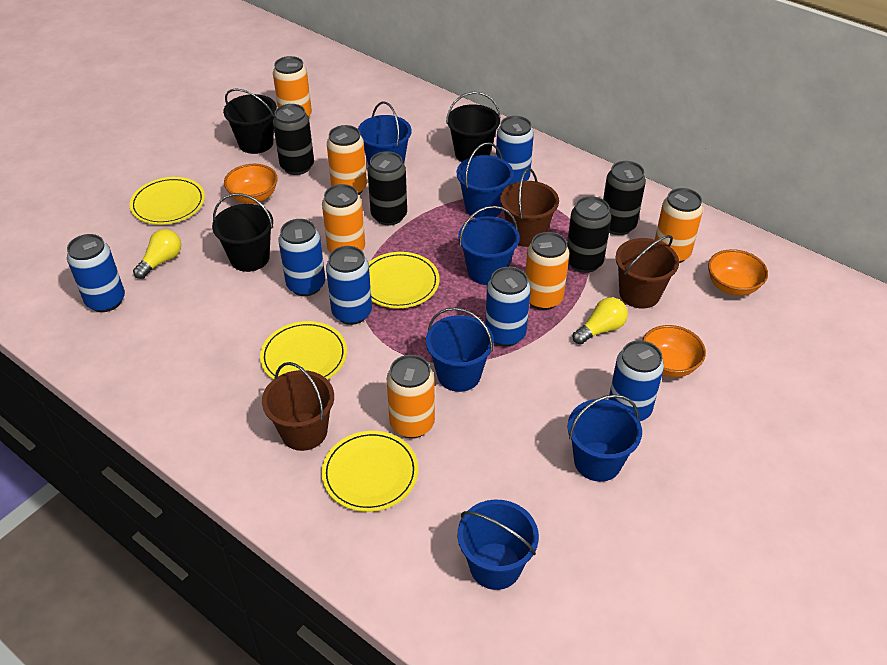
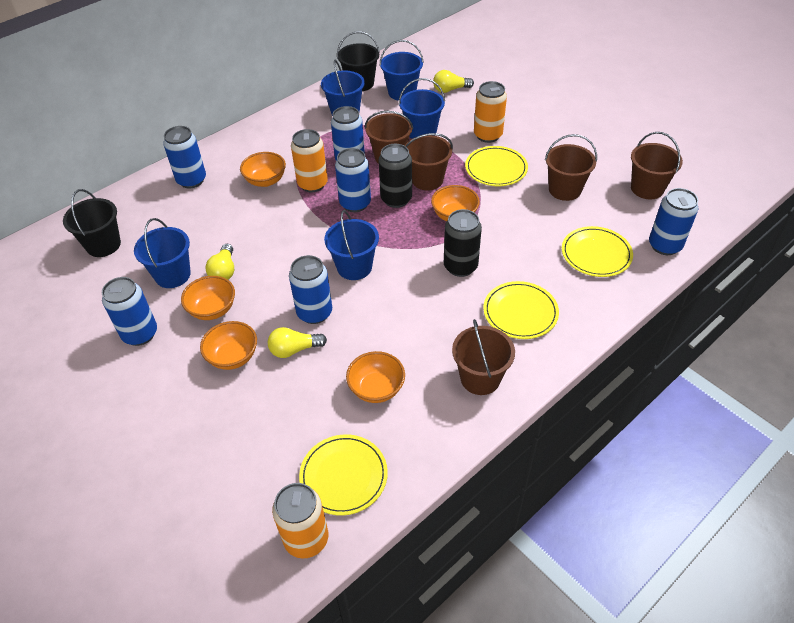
black bucket: 3 -> 2
black can: 4 -> 2
blue bucket: 6 -> 5
brown bucket: 3 -> 5
orange bowl: 3 -> 5
orange can: 6 -> 3
yellow light bulb: 2 -> 3

